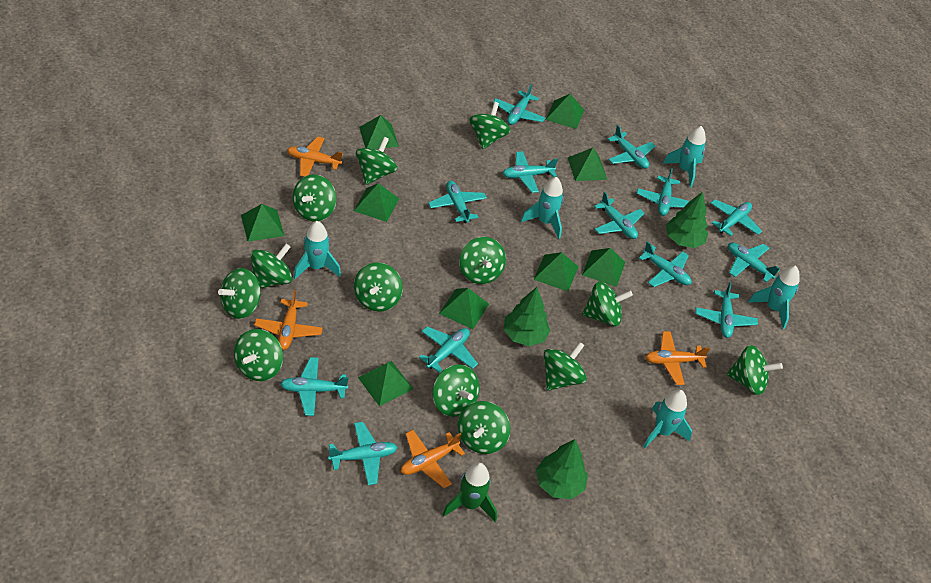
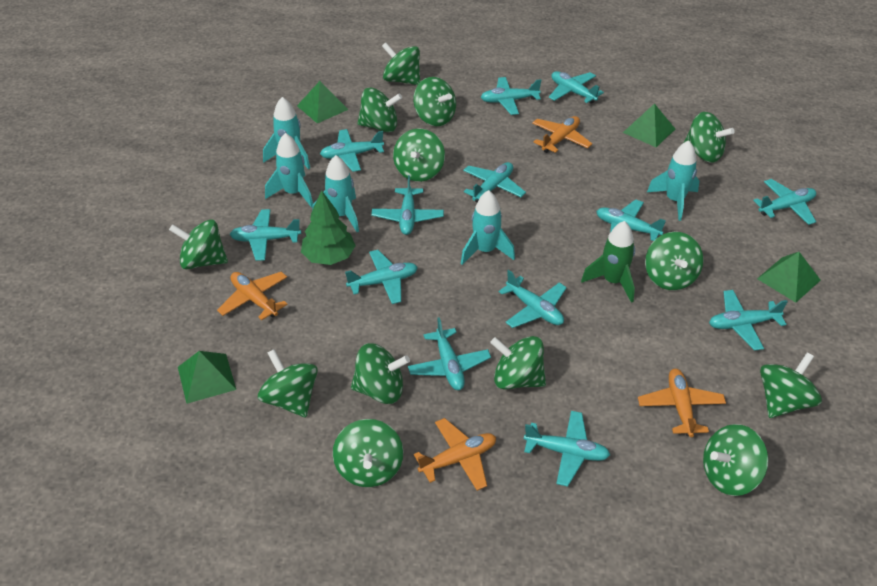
green pyramid: 9 -> 4
green tree: 3 -> 1

